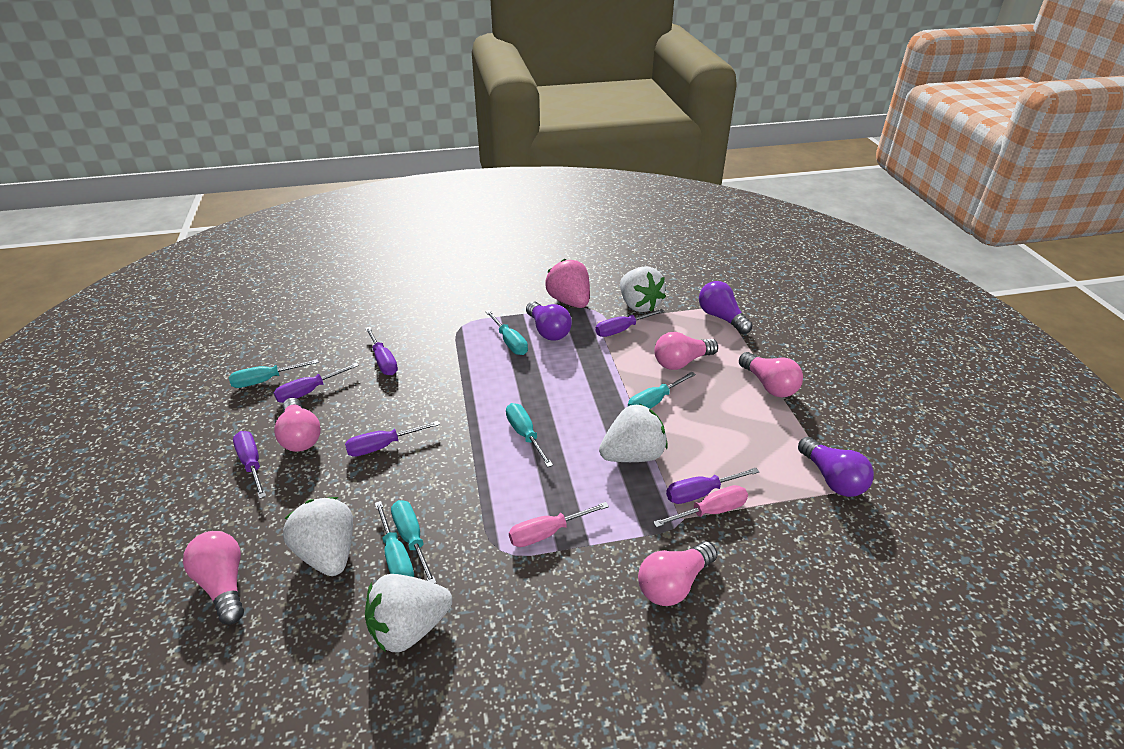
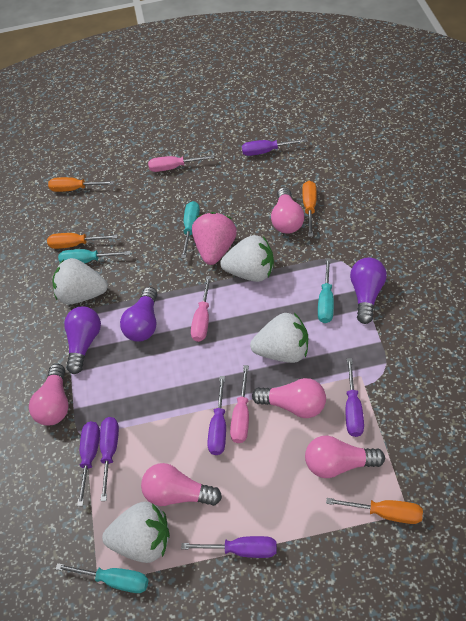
orange screwdriver: 0 -> 4
pink screwdriver: 2 -> 3
turquoise screwdriver: 6 -> 4

